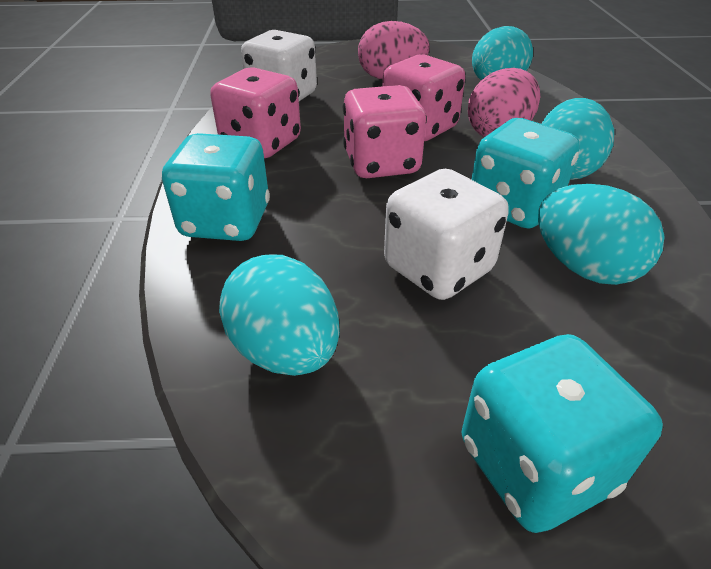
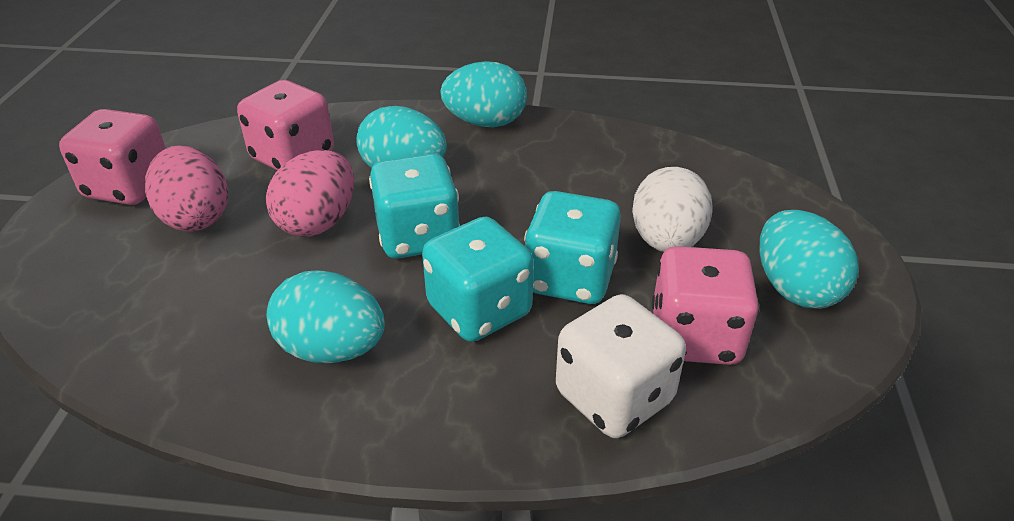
white dice: 2 -> 1
white egg: 0 -> 1

